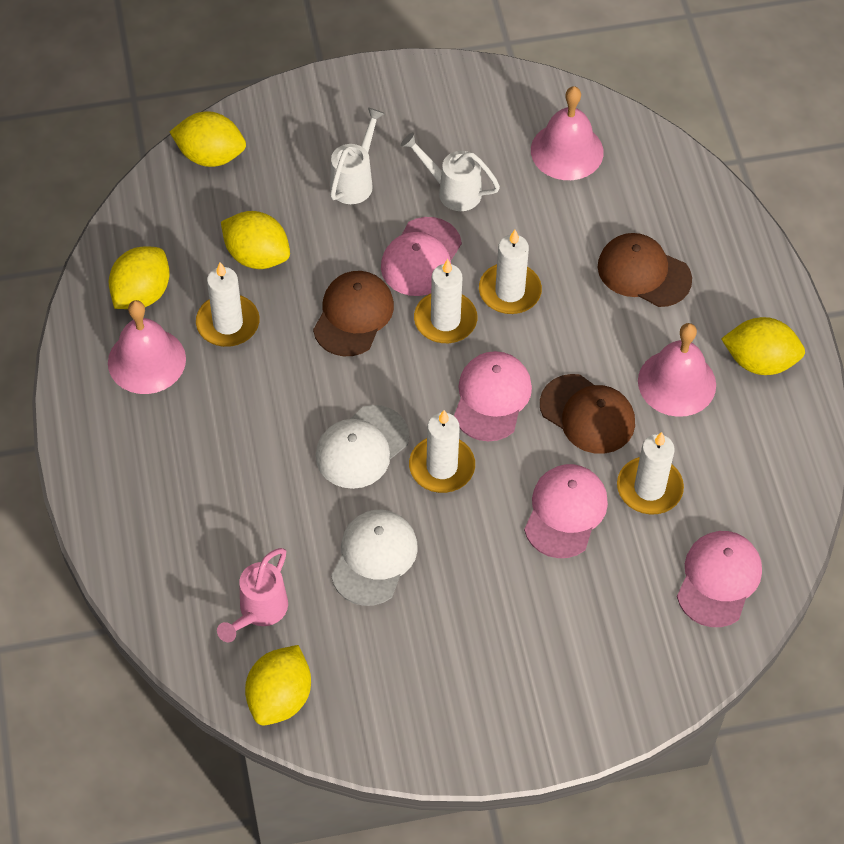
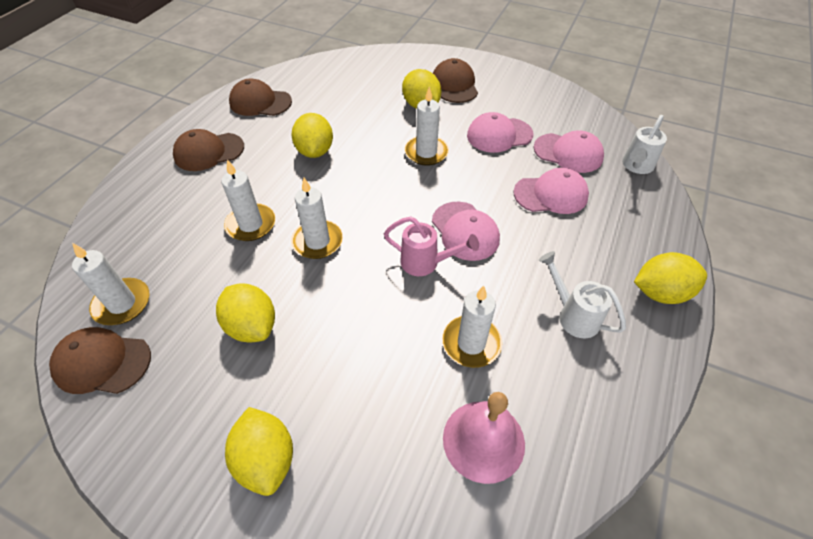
brown cap: 3 -> 4
pink bell: 3 -> 1
white cap: 2 -> 0

